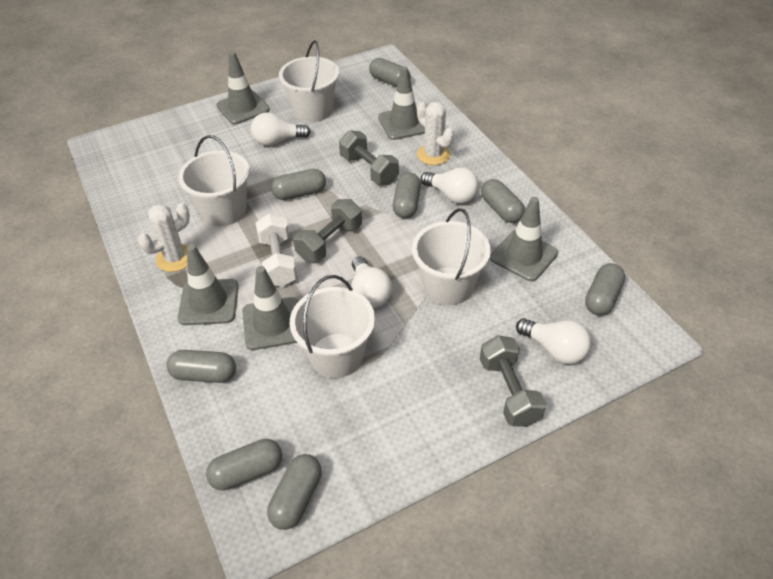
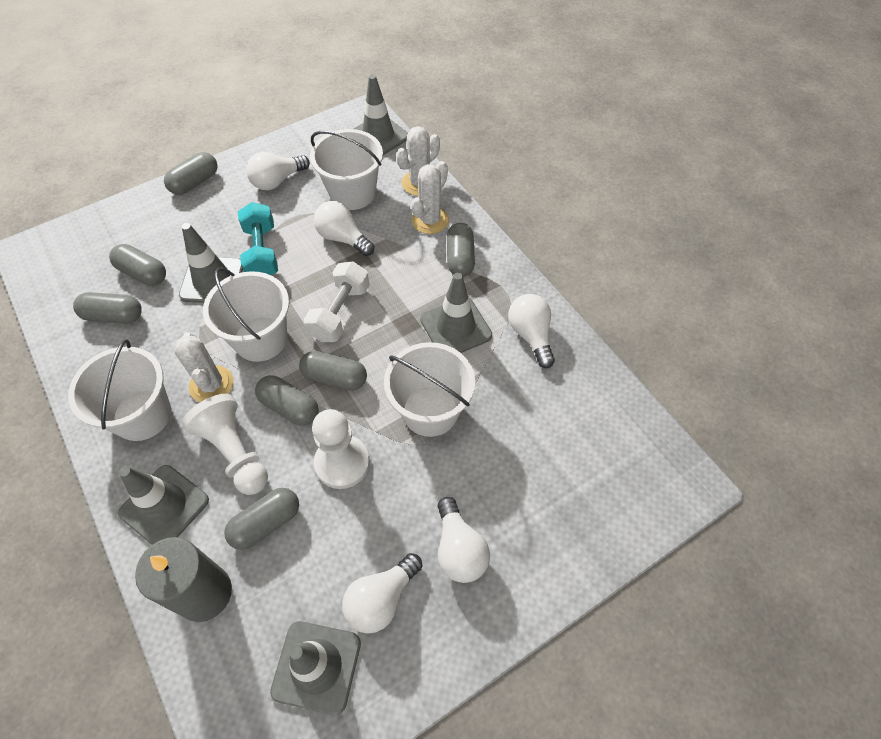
grey candle: 0 -> 1
grey capsule: 8 -> 7
grey dumbbell: 3 -> 0
turquoise dumbbell: 0 -> 1
white cactus: 2 -> 3
white light bulb: 4 -> 5
white pawn: 0 -> 2

